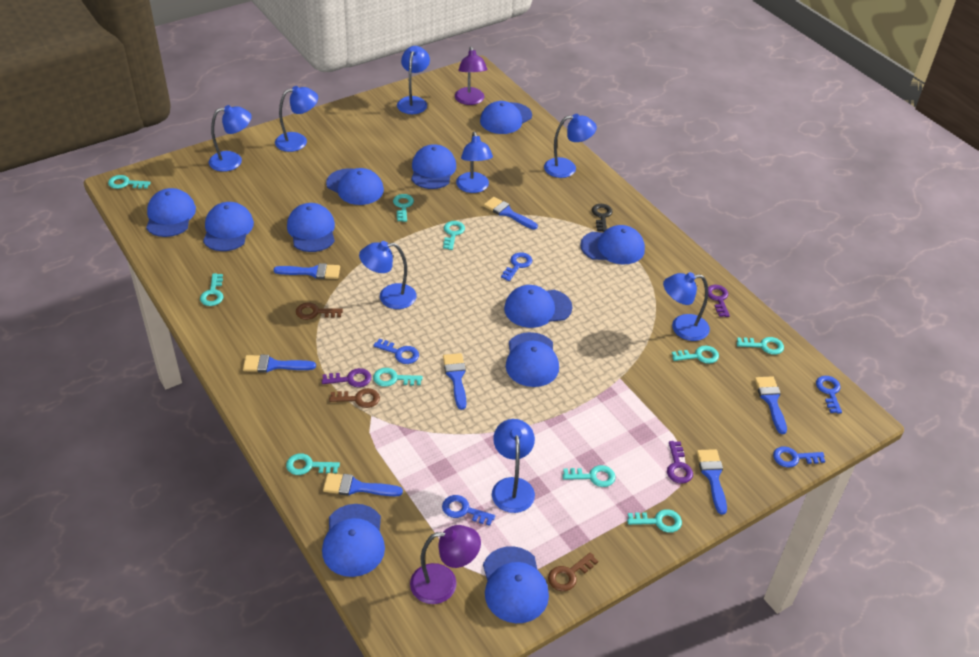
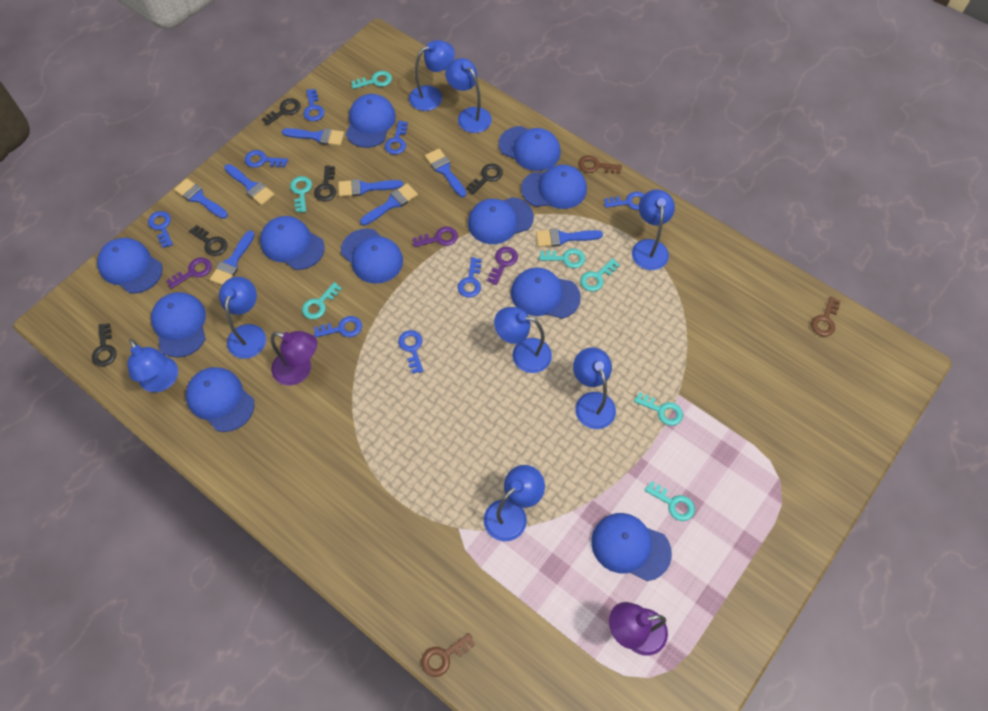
black key: 1 -> 5
blue brush: 7 -> 8
blue key: 5 -> 8
turquoise key: 10 -> 7

